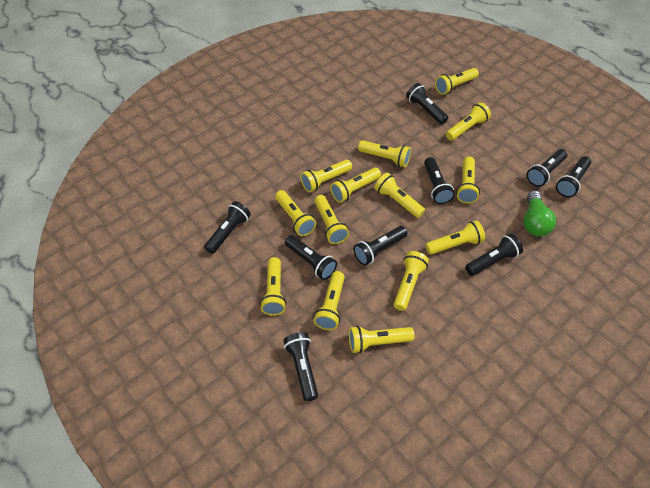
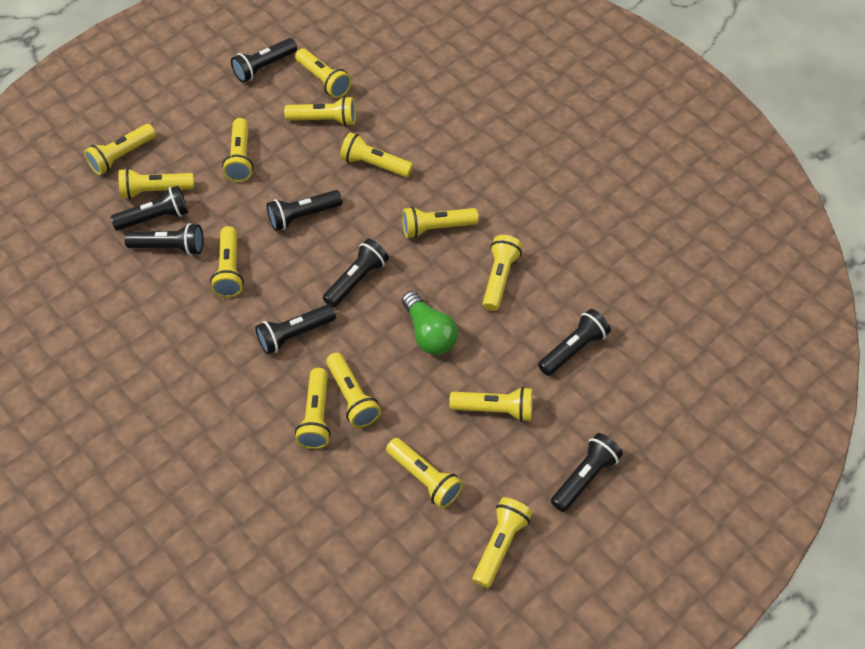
black flashlight: 9 -> 8

